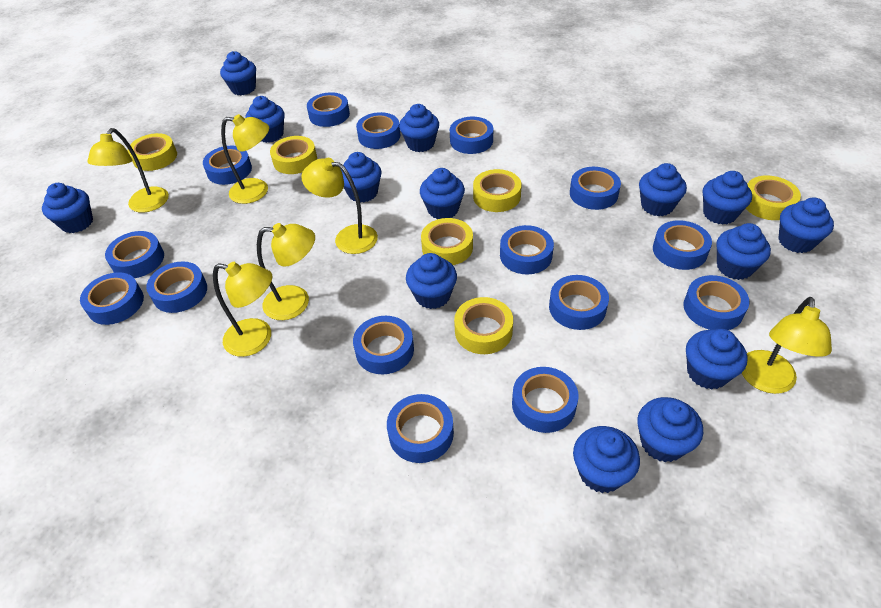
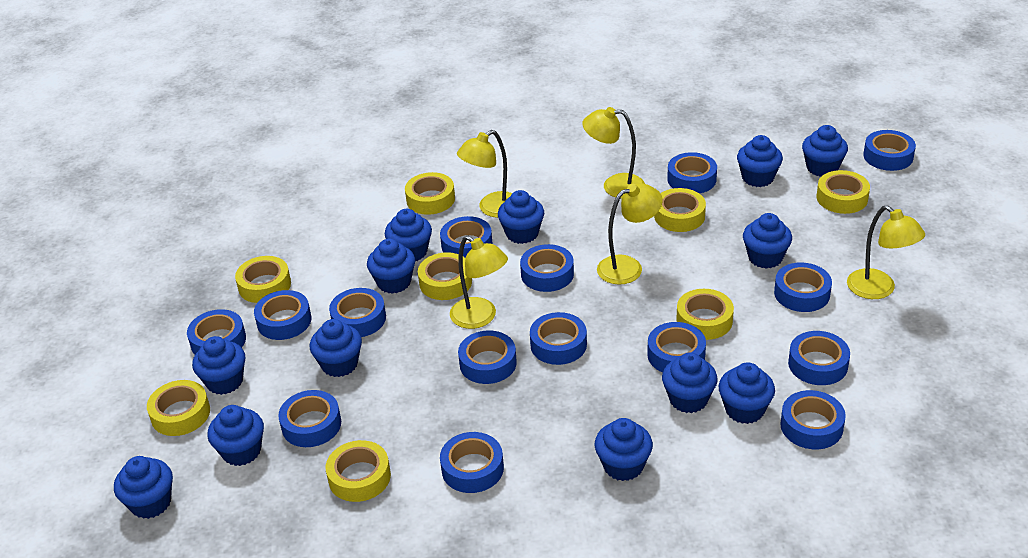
blue cupcake: 14 -> 13
yellow lamp: 6 -> 5
yellow tape: 6 -> 8

